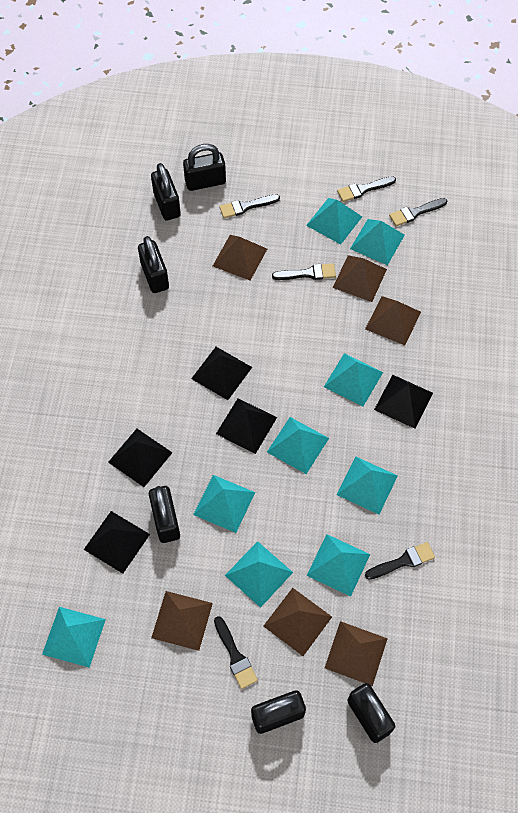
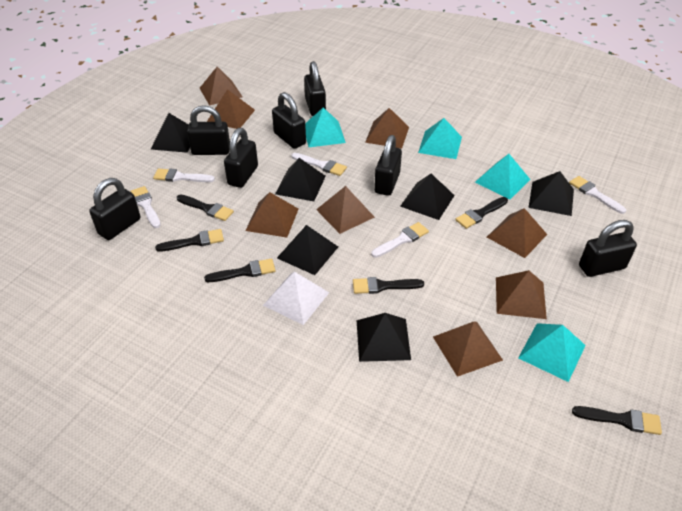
black padlock: 6 -> 7
black pyramid: 5 -> 6
brown pyramid: 6 -> 8
turquoise pyramid: 9 -> 4
white brush: 0 -> 5
white pyramid: 0 -> 1

